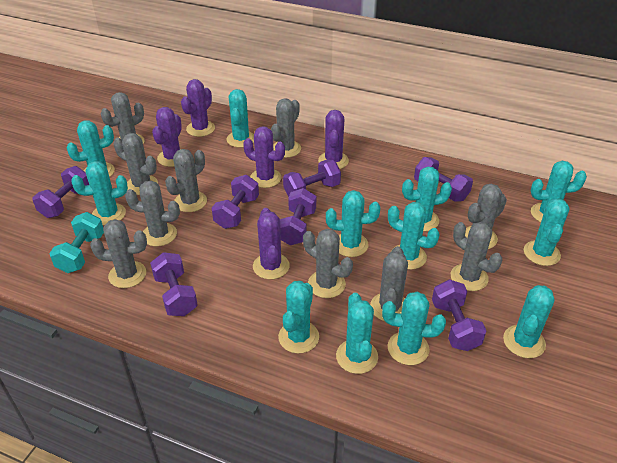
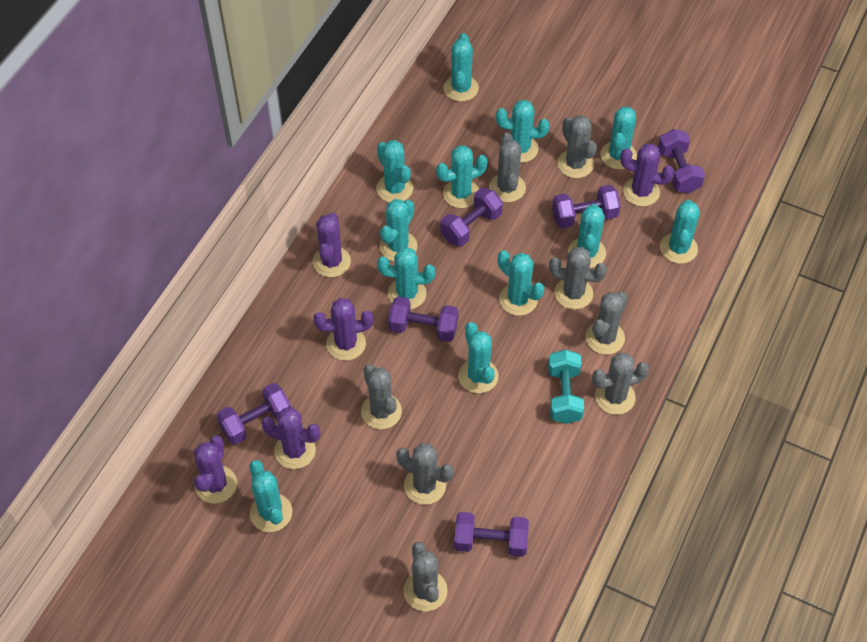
grey cactus: 10 -> 8
purple dumbbell: 7 -> 6

